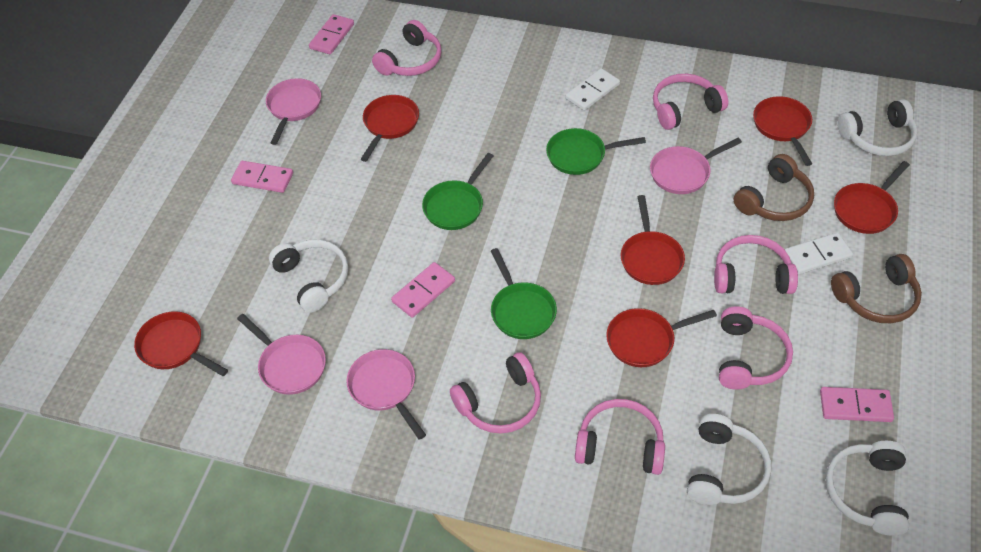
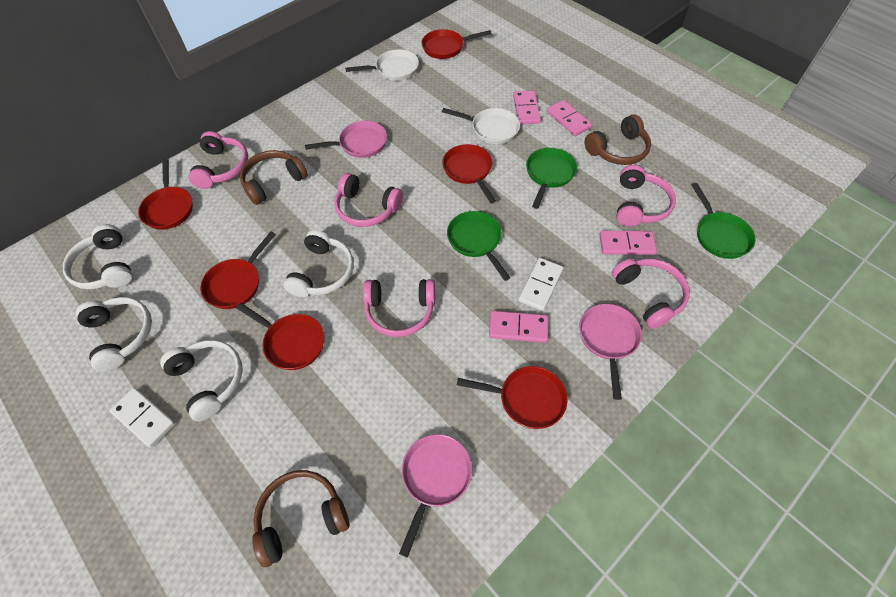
brown headphones: 2 -> 3
pink headphones: 6 -> 5
pink pan: 4 -> 3
white pan: 0 -> 2

